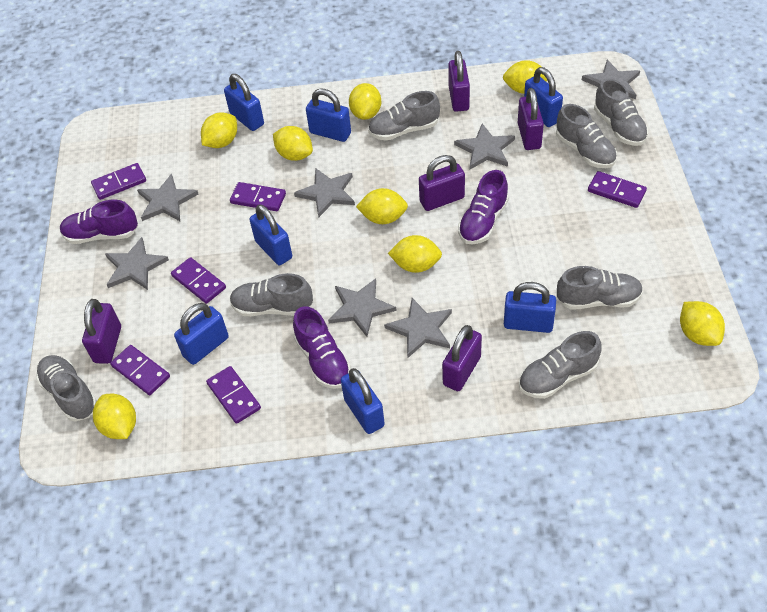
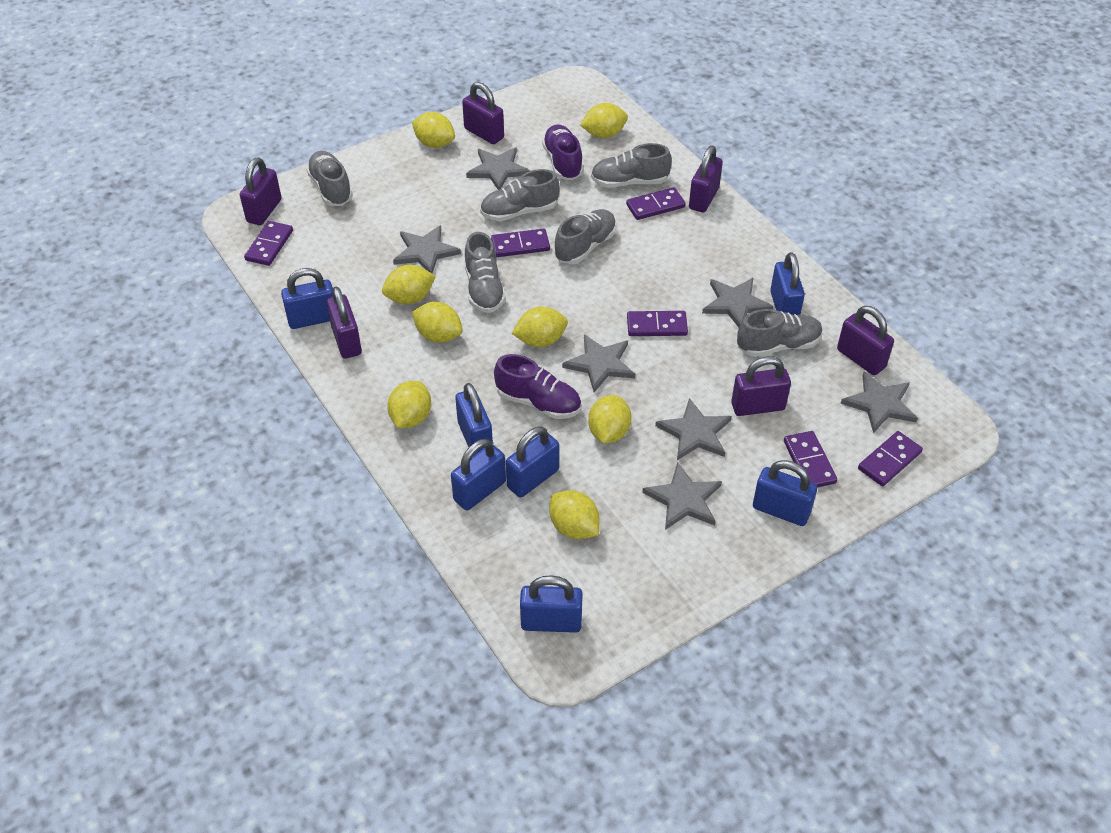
grey shoe: 7 -> 6
purple padlock: 5 -> 6
purple shoe: 3 -> 2

